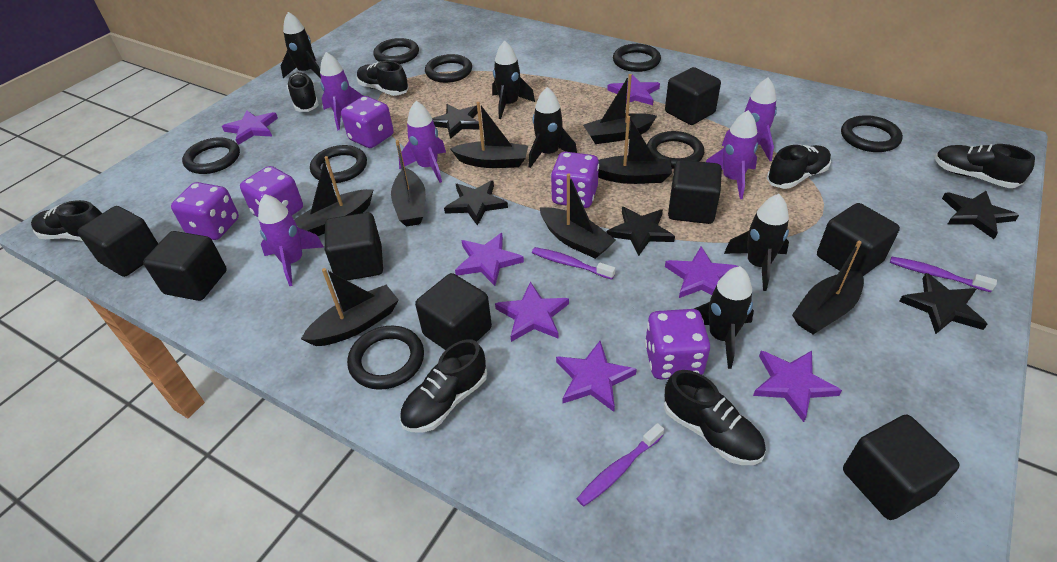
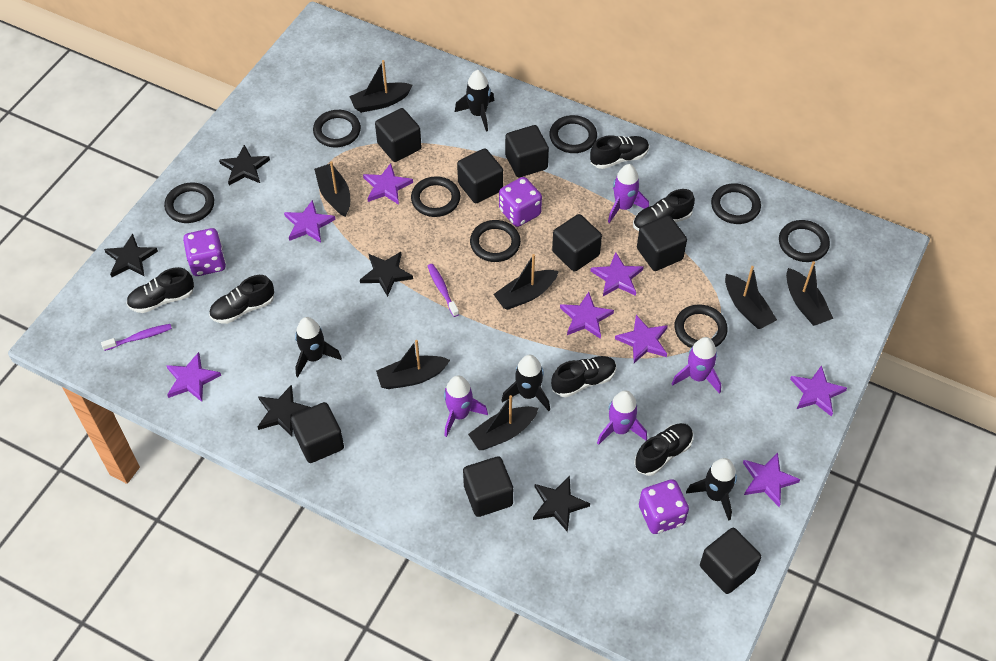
black boat: 8 -> 7
black rocket: 5 -> 4
black shoe: 7 -> 6
purple dice: 5 -> 3
purple rocket: 5 -> 4
purple star: 7 -> 8
purple toothbrush: 3 -> 2

